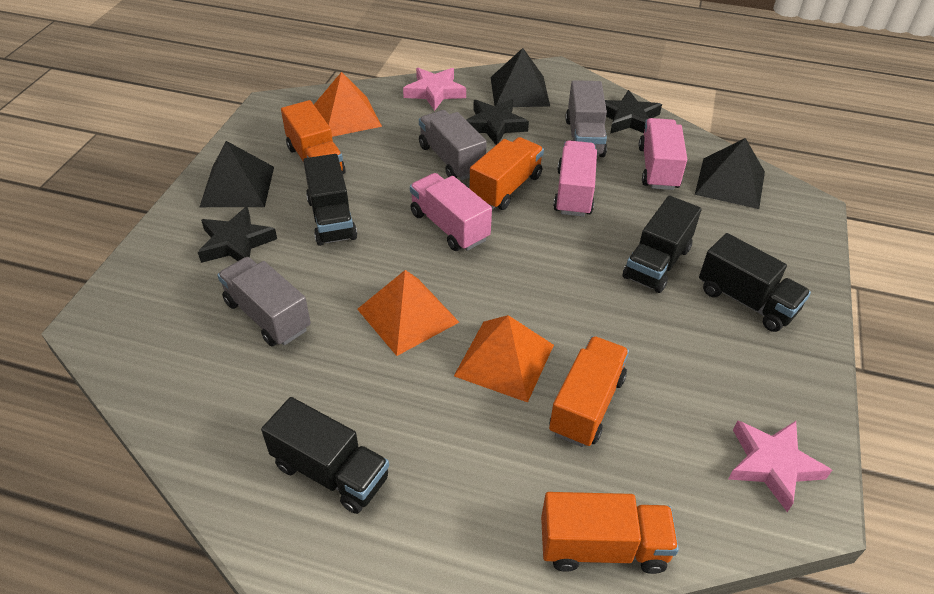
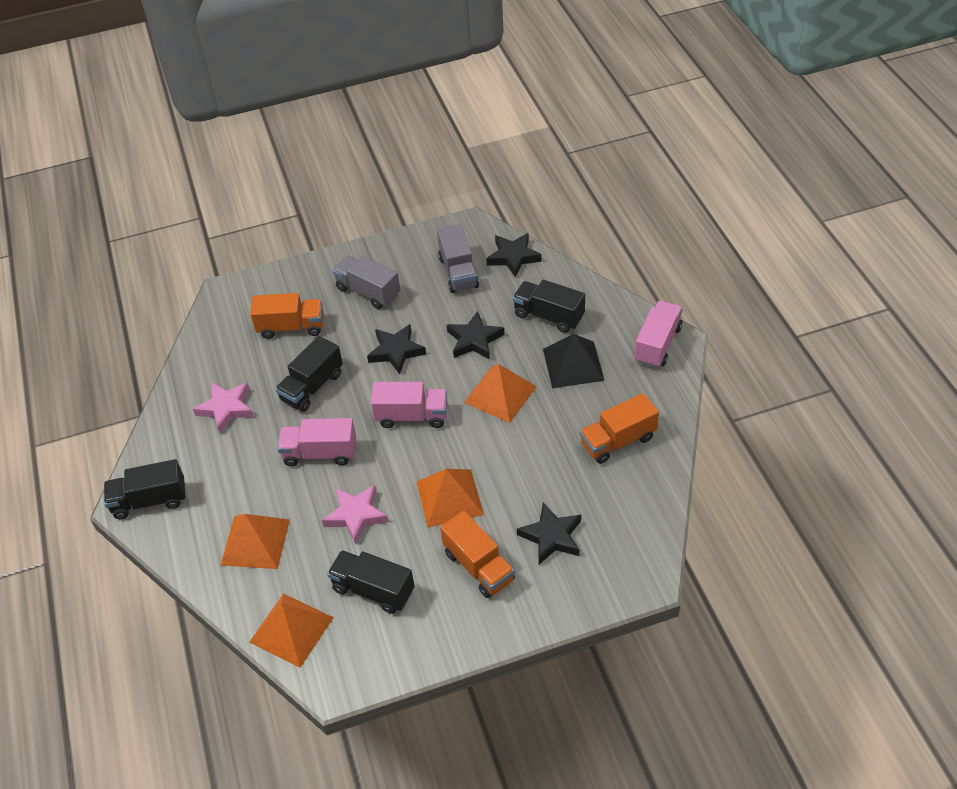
black pyramid: 3 -> 1
black star: 3 -> 4
grey truck: 3 -> 2
orange pyramid: 3 -> 4
orange truck: 4 -> 3

